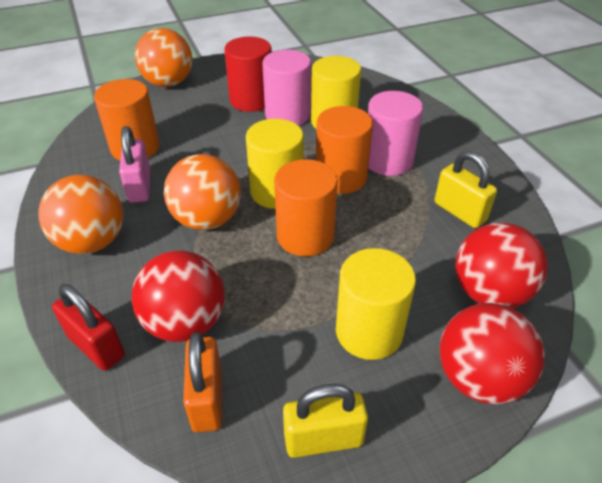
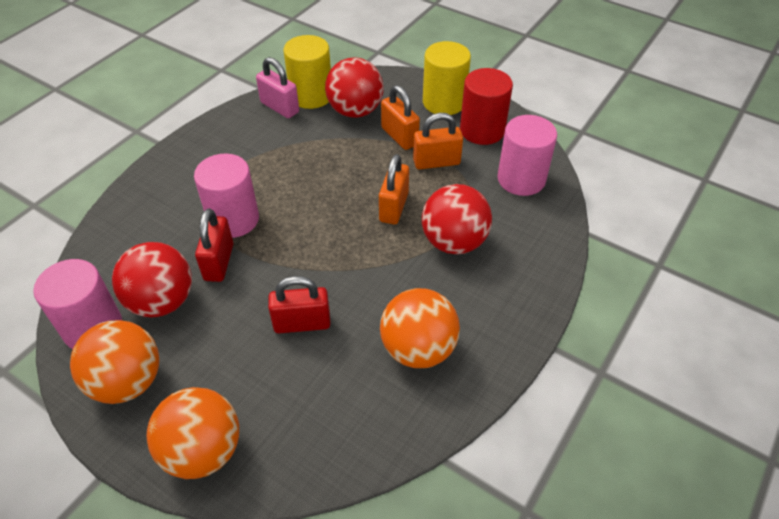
orange cylinder: 3 -> 0
orange padlock: 1 -> 3
pink cylinder: 2 -> 3
red padlock: 1 -> 2
yellow cylinder: 3 -> 2
yellow padlock: 2 -> 0

